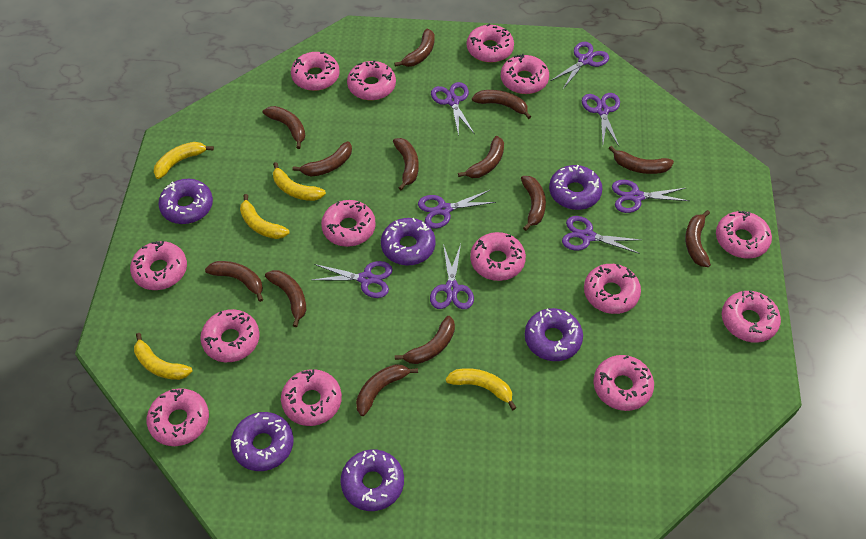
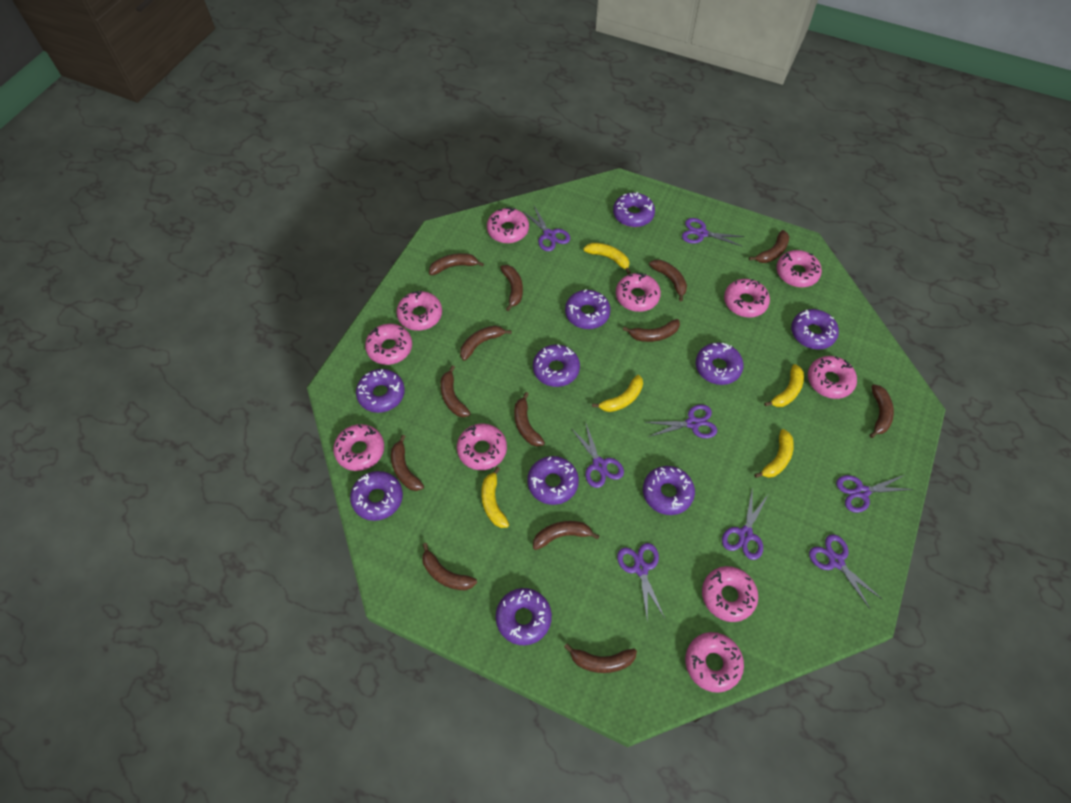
pink donut: 14 -> 11
purple donut: 6 -> 10

